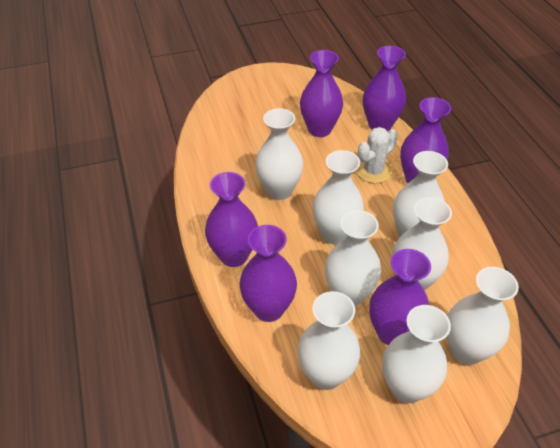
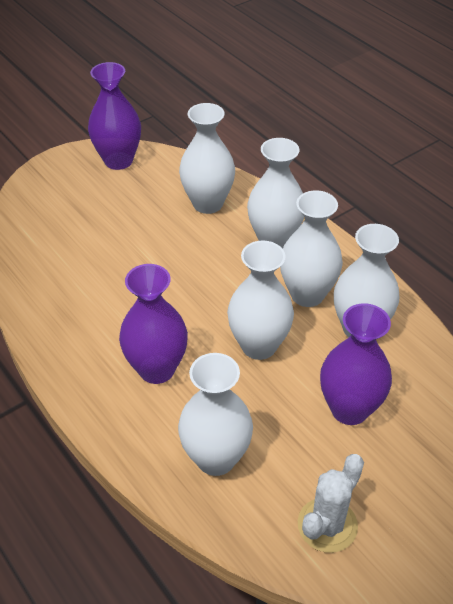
purple vase: 6 -> 3
white vase: 8 -> 6

